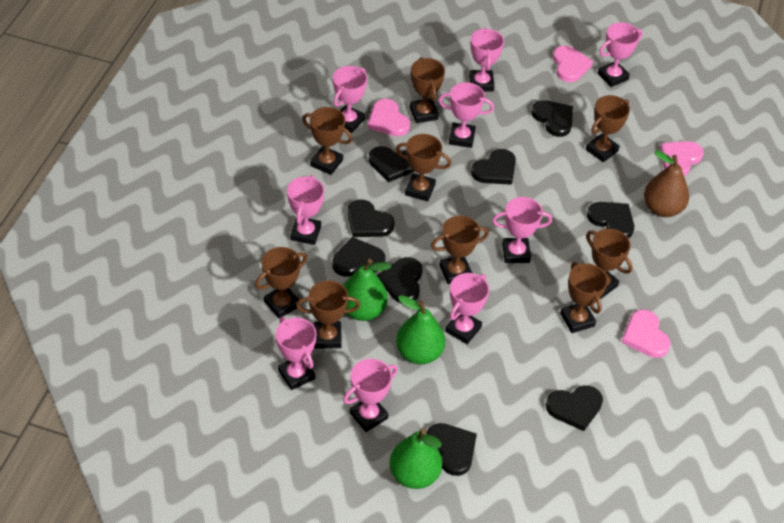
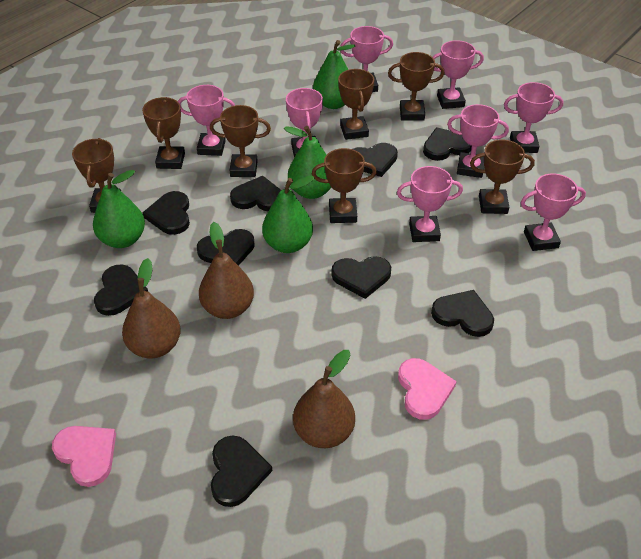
brown pear: 1 -> 3
brown trophy: 9 -> 7
green pear: 3 -> 4
pink heart: 4 -> 2
pink trophy: 9 -> 8

